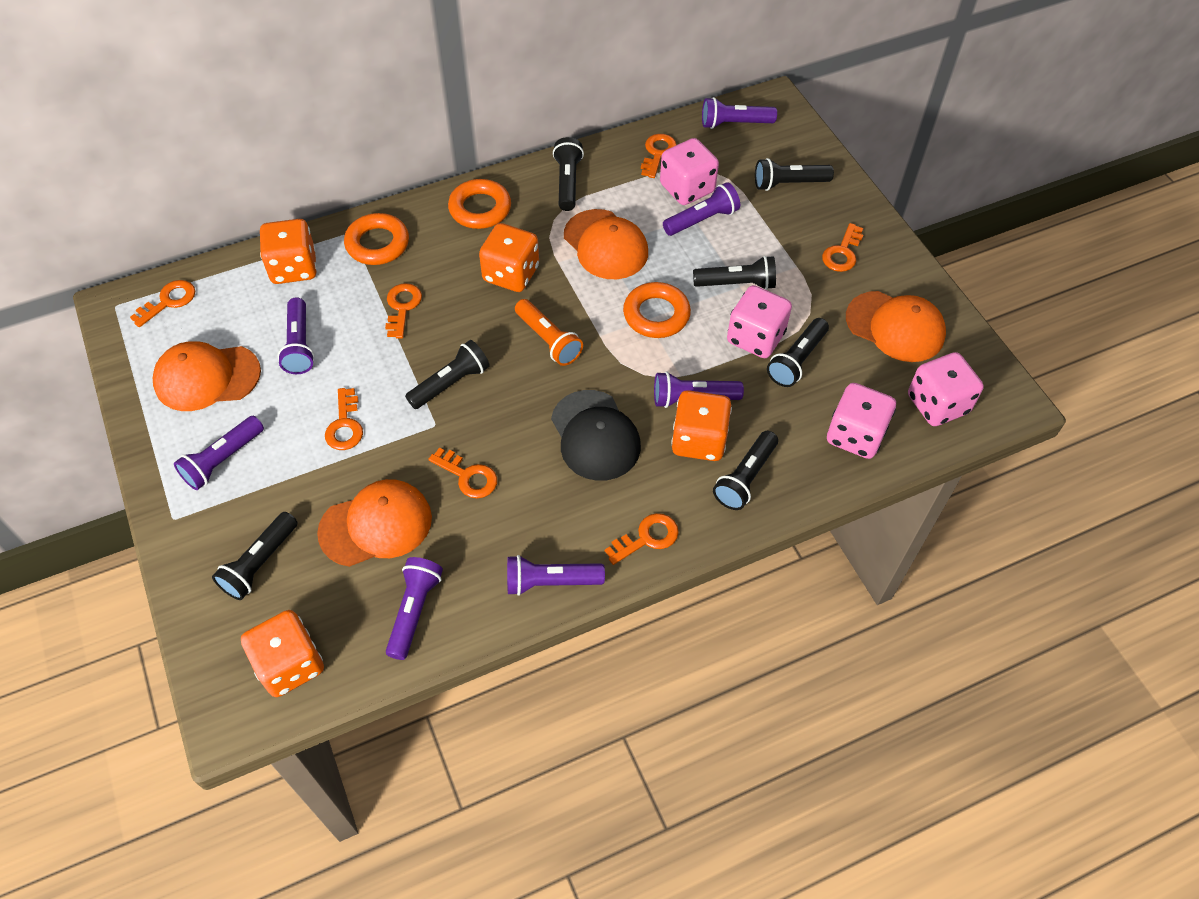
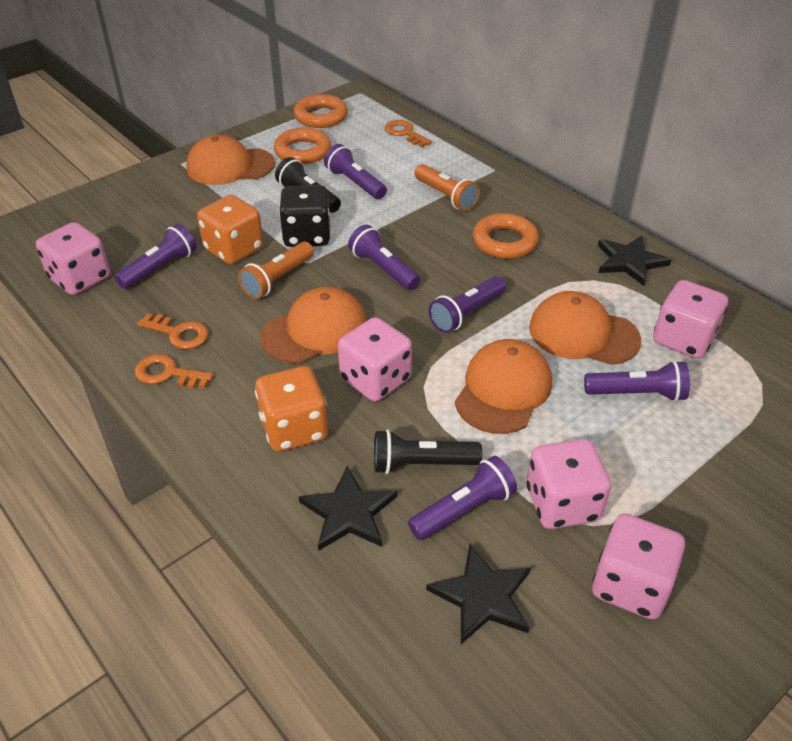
black cap: 1 -> 0
black dice: 0 -> 1
black flashlight: 7 -> 2
black star: 0 -> 3
orange dice: 4 -> 2
orange flashlight: 1 -> 2
orange key: 7 -> 3
pink dice: 4 -> 5
purple flashlight: 7 -> 6

